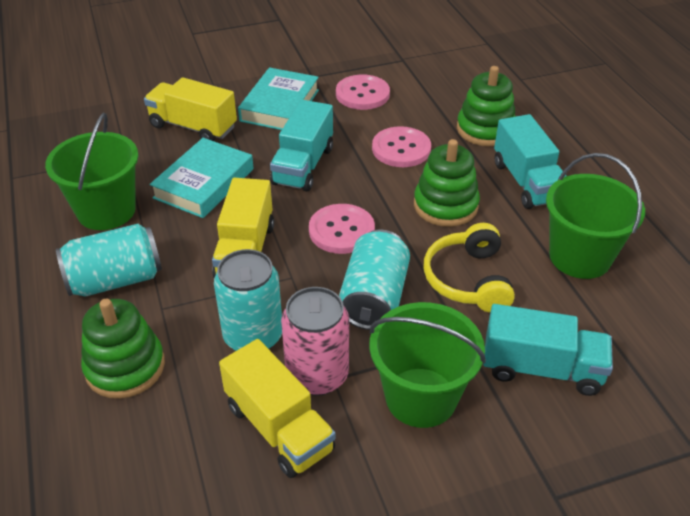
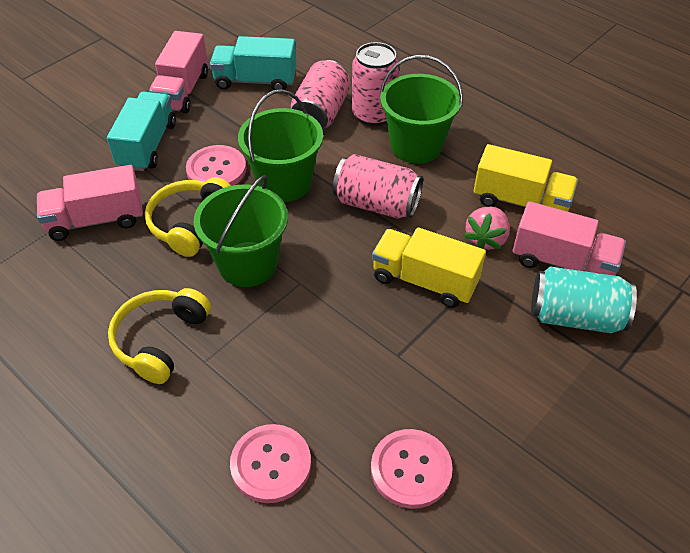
green stacking toy: 3 -> 0
pink can: 1 -> 3
pink strawberry: 0 -> 1
pink truck: 0 -> 3
turquoise book: 2 -> 0
turquoise can: 3 -> 1
turquoise truck: 3 -> 2
yellow headphones: 1 -> 2
yellow truck: 3 -> 2

